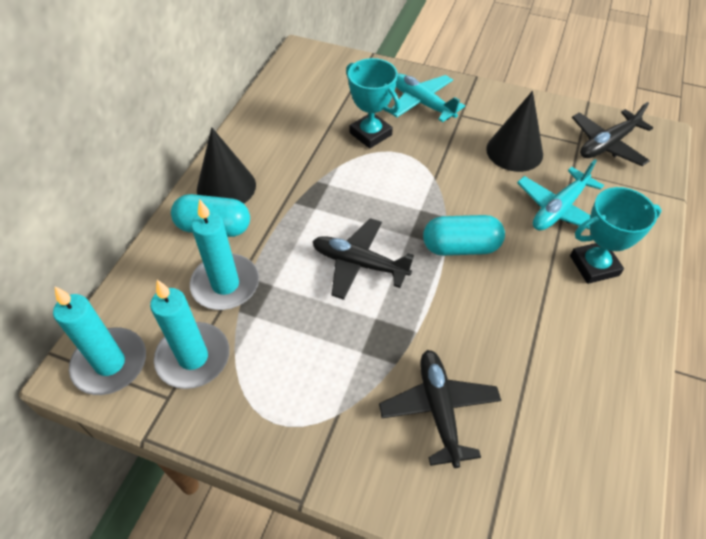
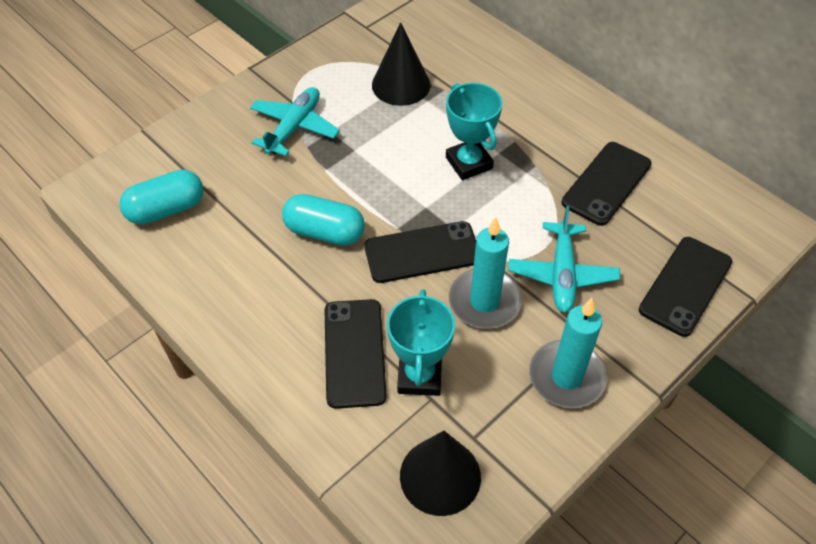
black phone: 0 -> 4
black plane: 3 -> 0
turquoise candle: 3 -> 2

